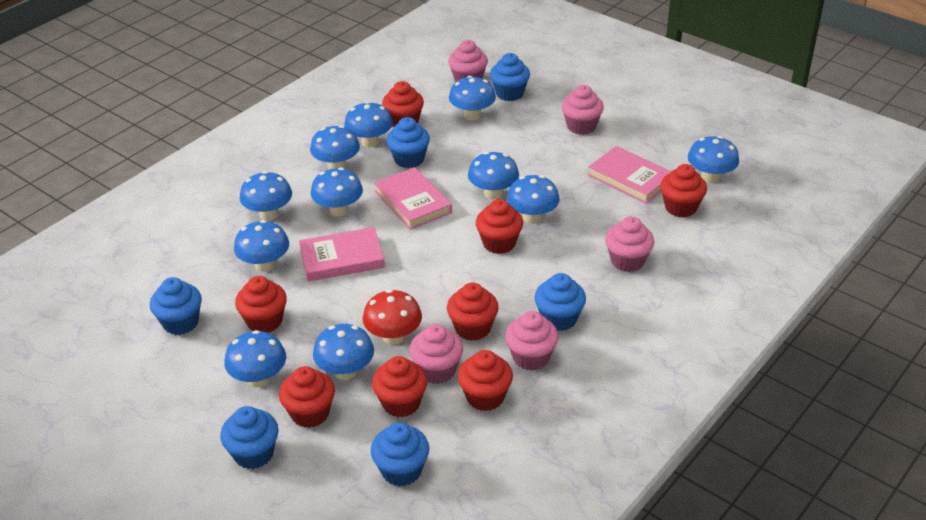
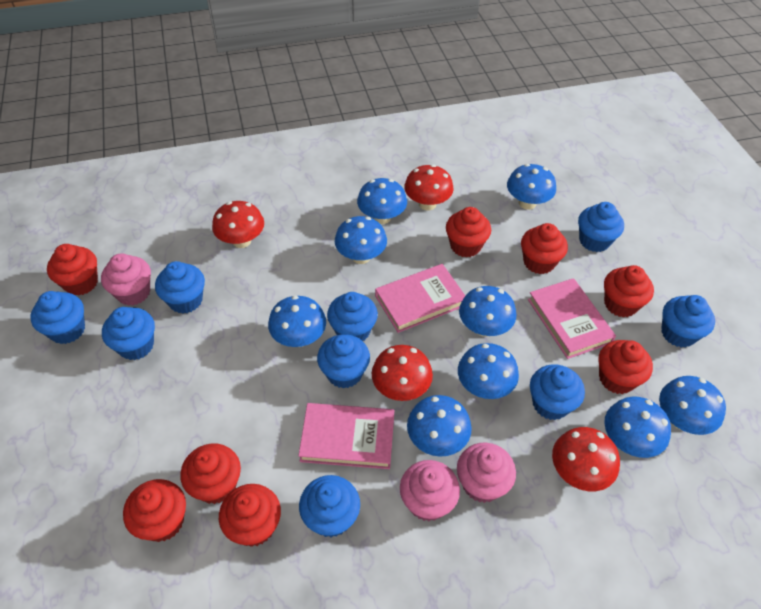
blue cupcake: 6 -> 9
blue mushroom: 11 -> 9
pink cupcake: 5 -> 3
red mushroom: 1 -> 4

